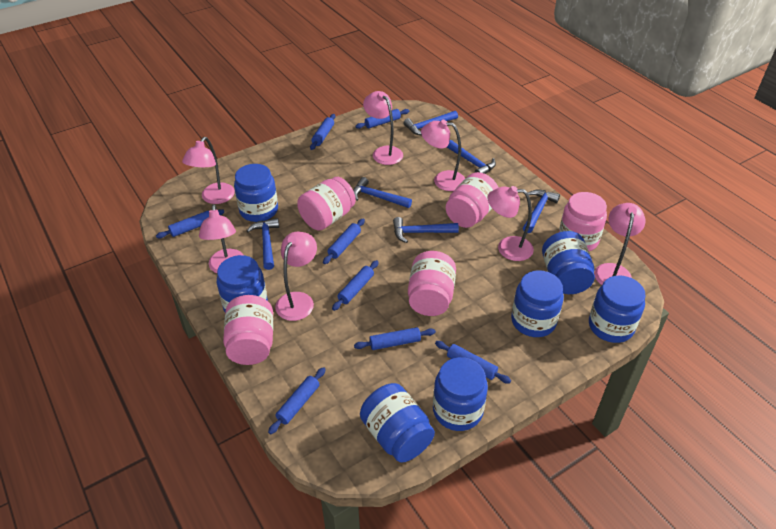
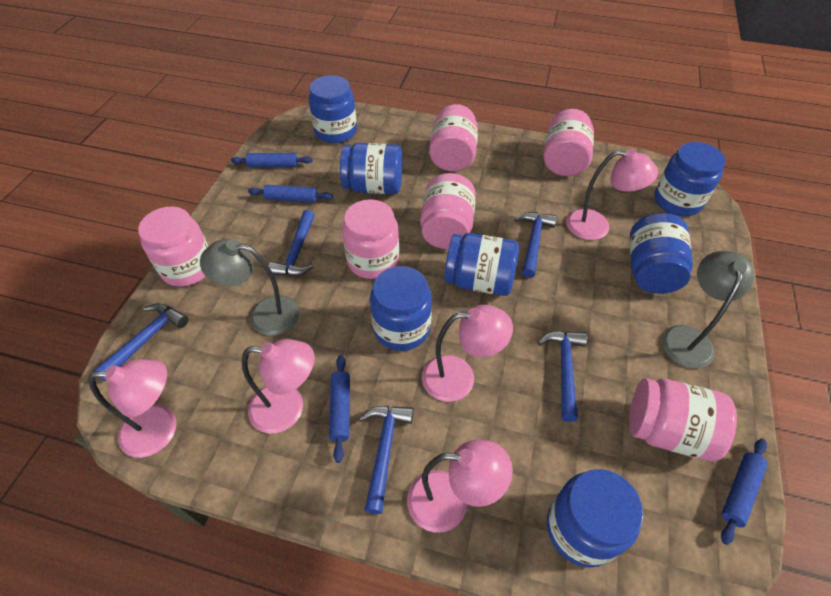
blue hammer: 6 -> 5
blue rolling pin: 8 -> 4
grey lamp: 0 -> 2
pink jar: 5 -> 6
pink lamp: 7 -> 5

